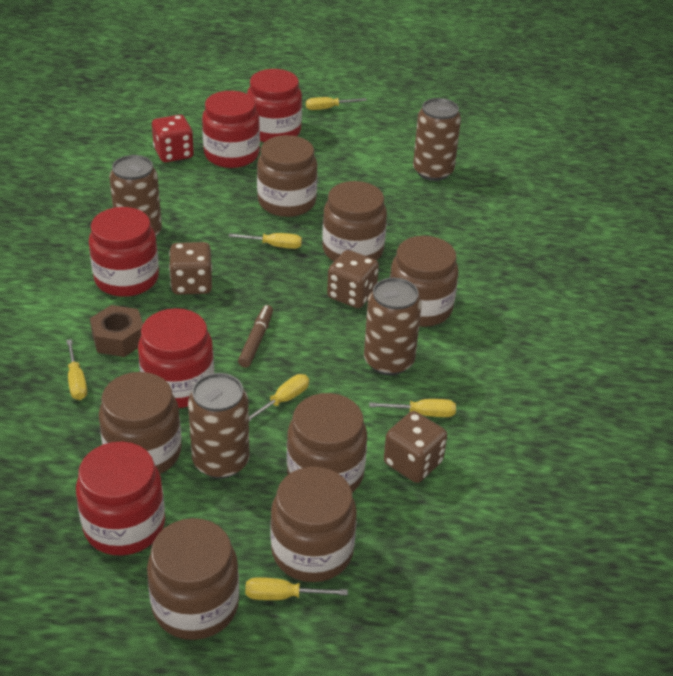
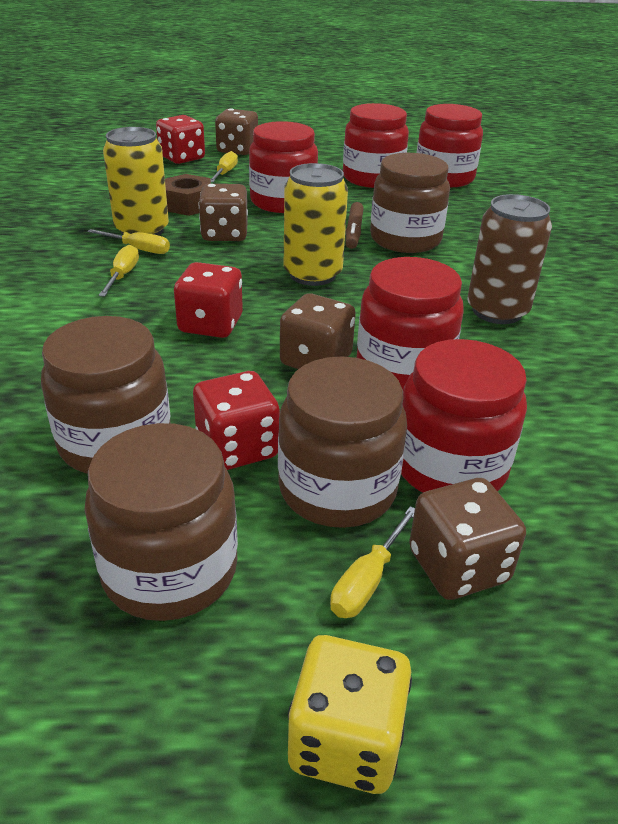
brown can: 4 -> 1
brown dice: 3 -> 4
brown jar: 7 -> 4
red dice: 1 -> 3
yellow can: 0 -> 2
yellow dice: 0 -> 1
yellow screwdriver: 6 -> 4

